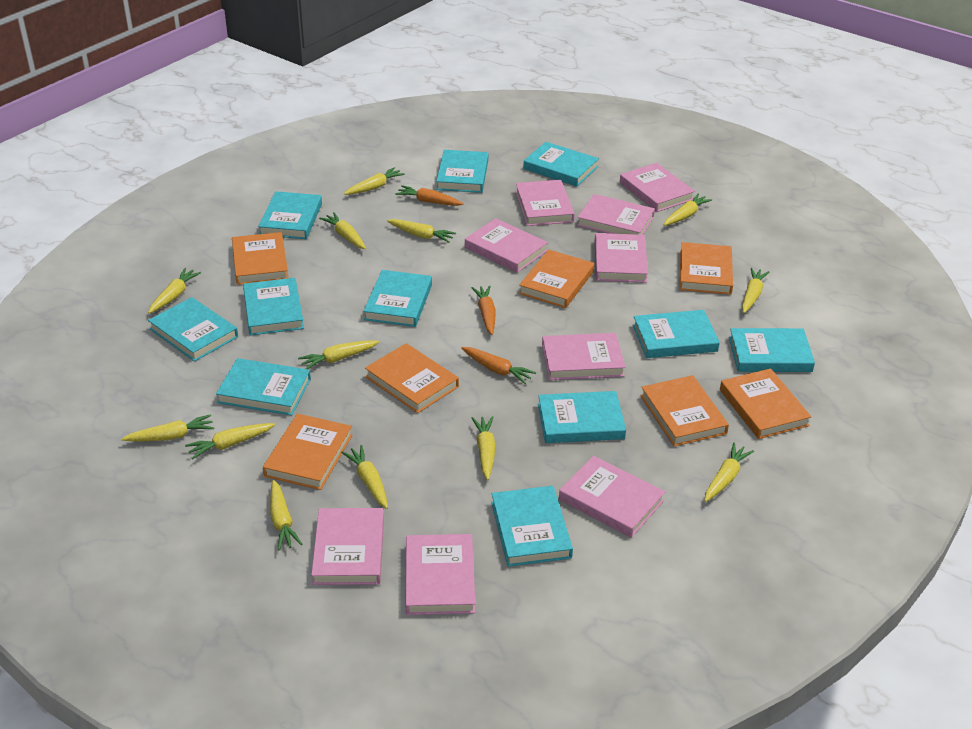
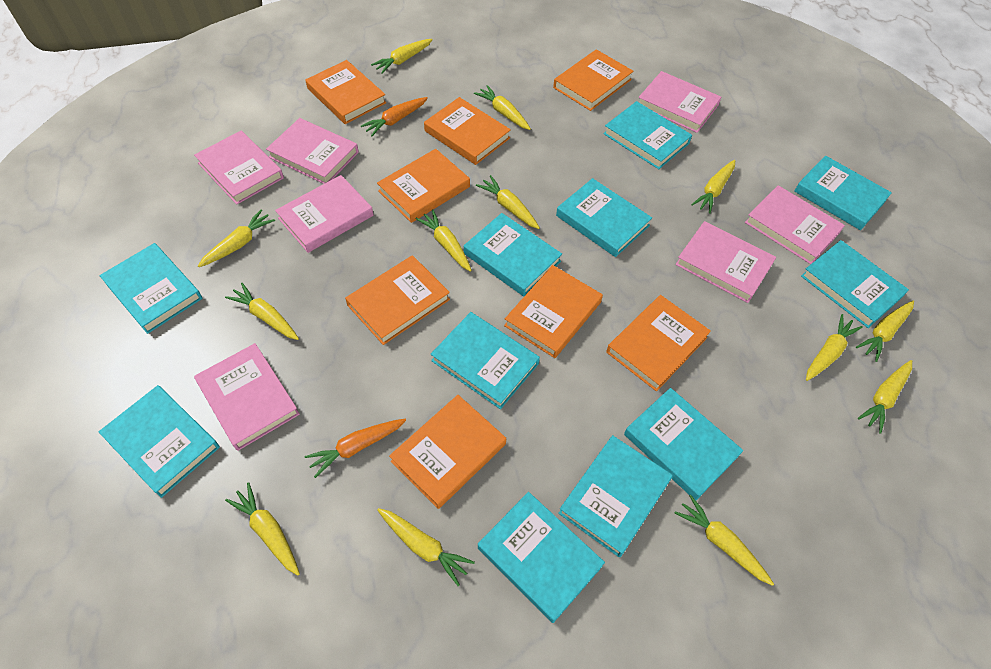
orange book: 7 -> 8
orange carrot: 3 -> 2
pink book: 9 -> 7

